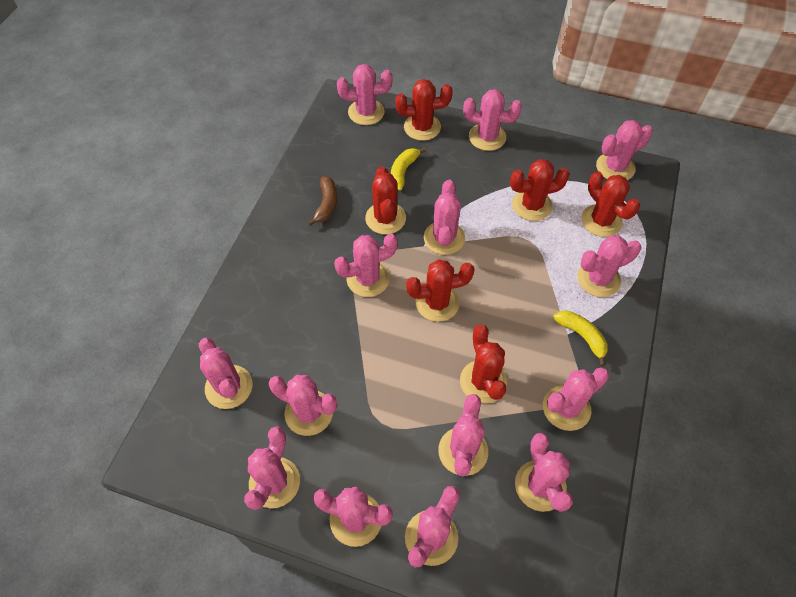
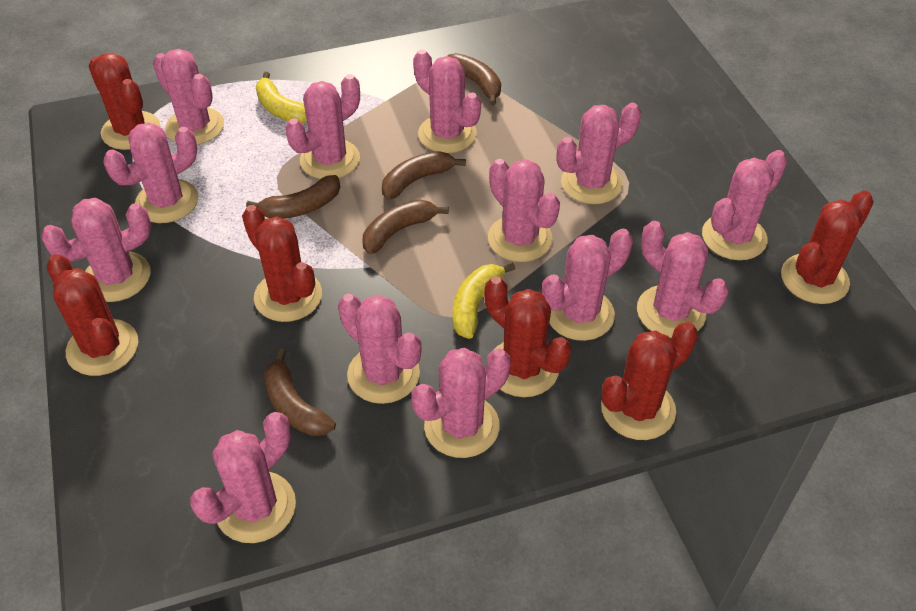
brown banana: 1 -> 5
pink cactus: 14 -> 13

